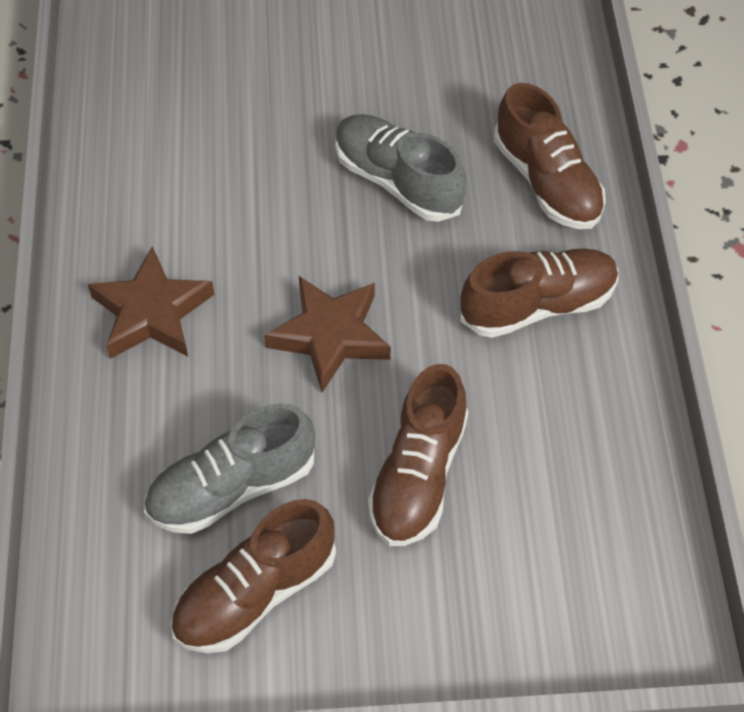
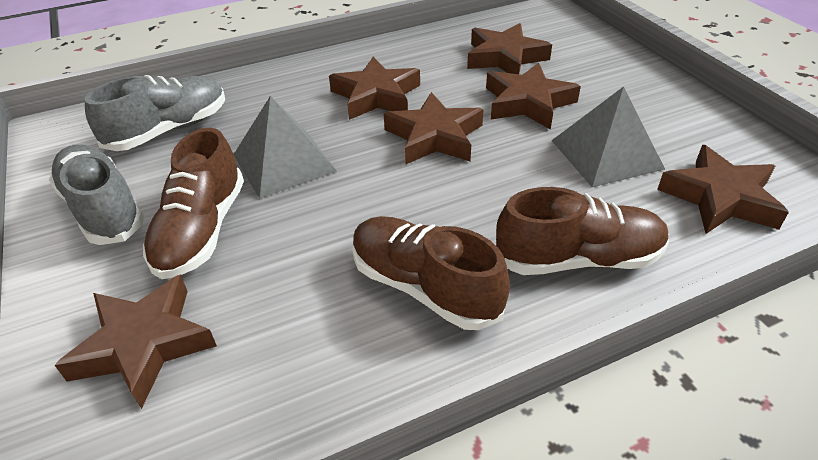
brown shoe: 4 -> 3
brown star: 2 -> 6
grey pyramid: 0 -> 2

